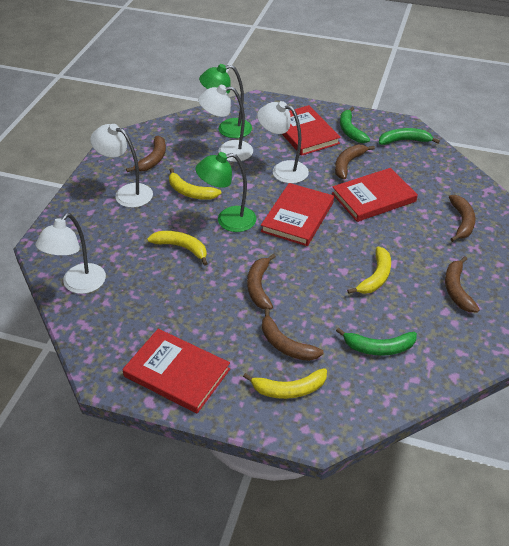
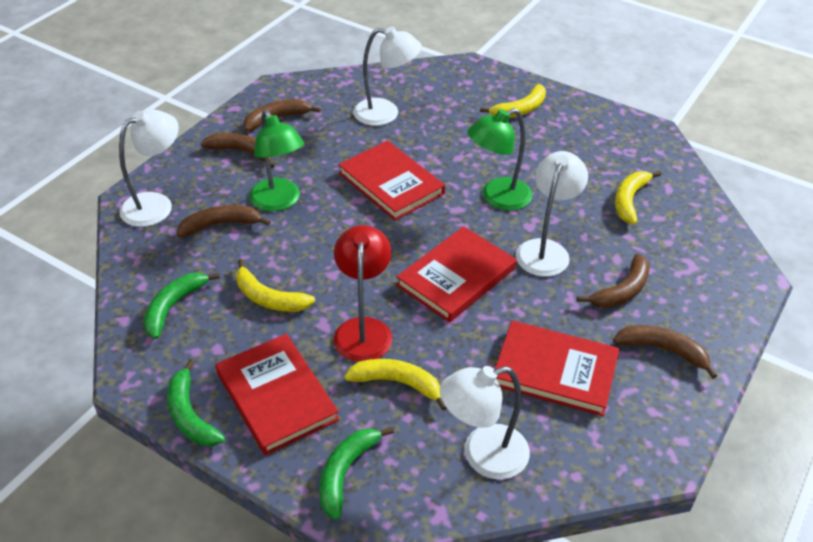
brown banana: 6 -> 5
red lamp: 0 -> 1

